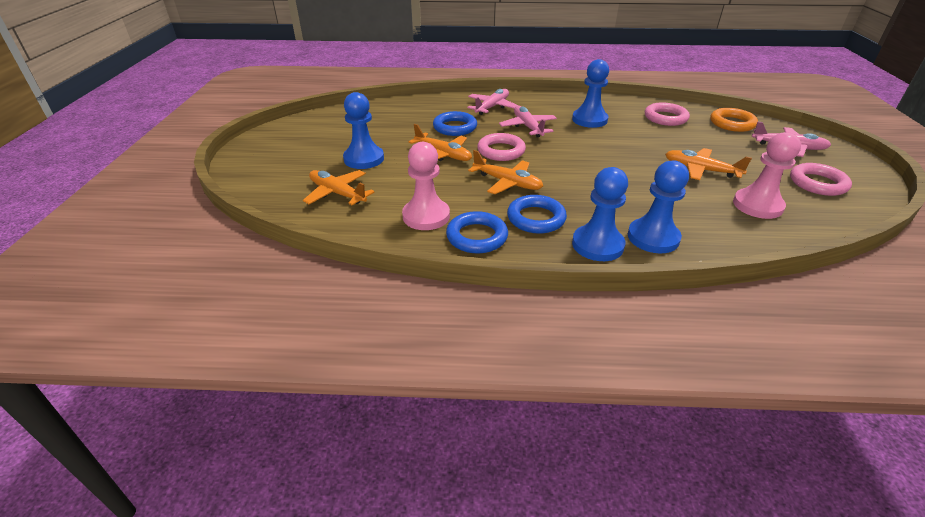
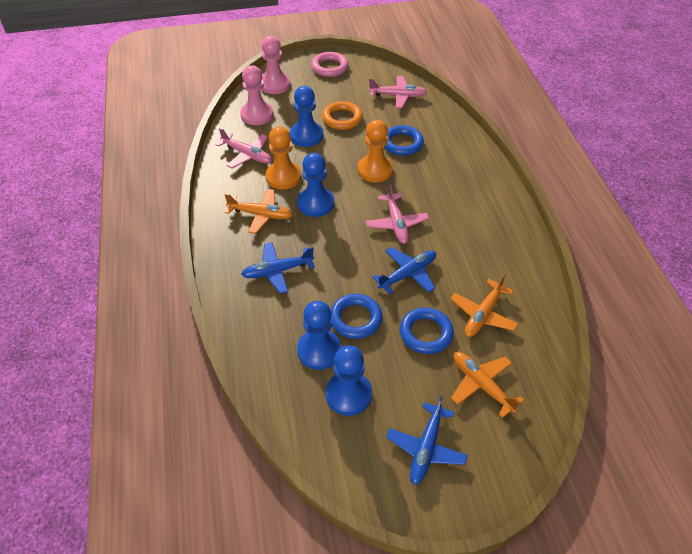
blue plane: 0 -> 3
orange pawn: 0 -> 2
orange plane: 4 -> 3
pink ring: 3 -> 1

